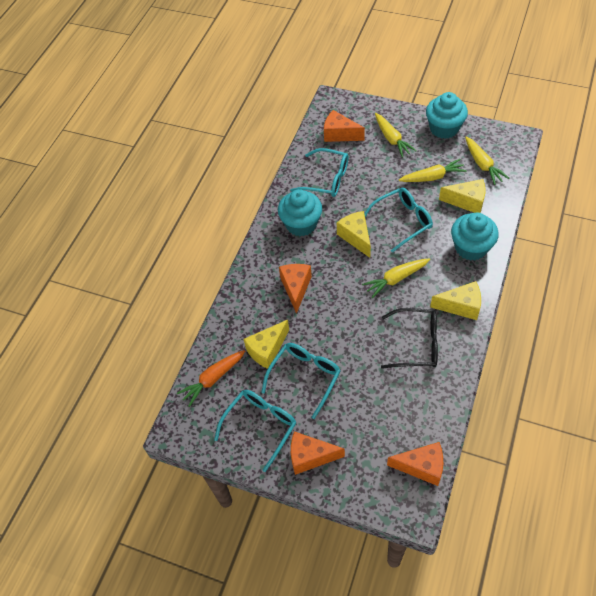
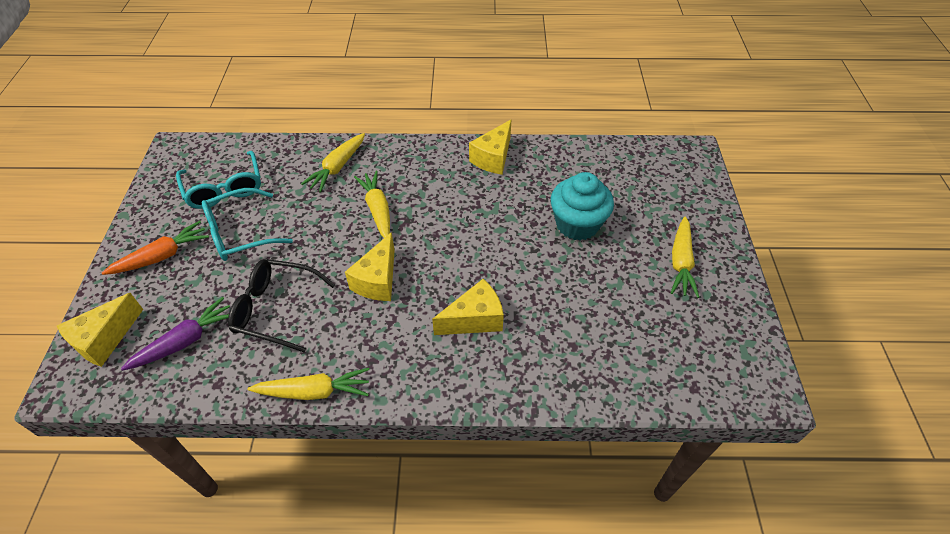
orange cheese: 4 -> 0
purple carrot: 0 -> 1
turquoise cupcake: 3 -> 1
turquoise glasses: 4 -> 2

